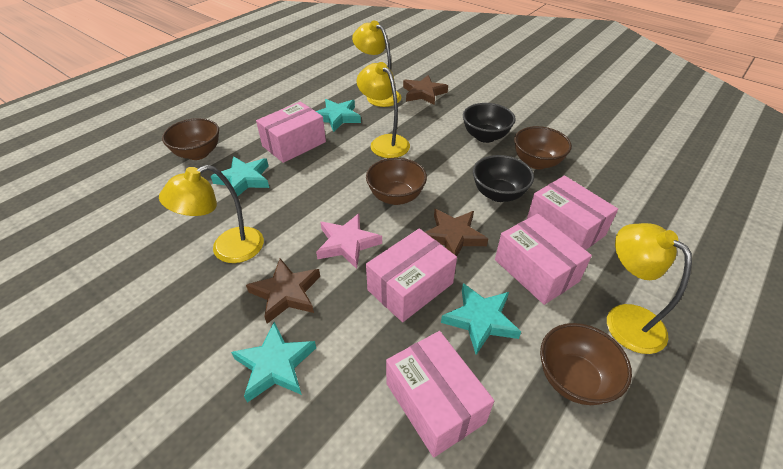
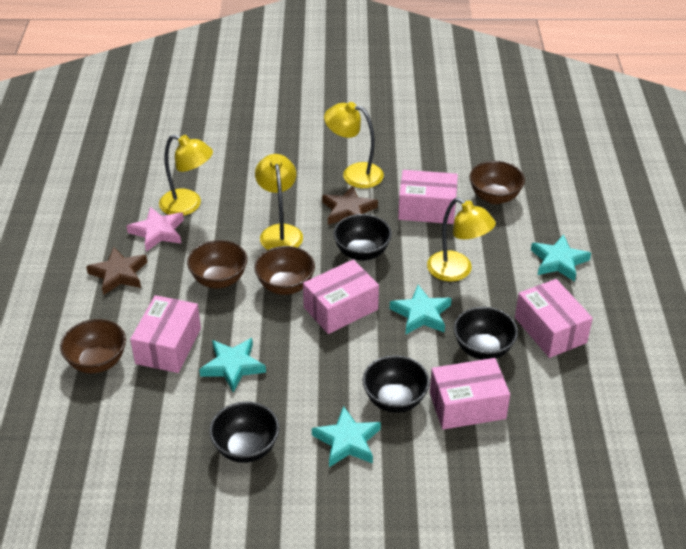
black bowl: 2 -> 4
brown star: 3 -> 2

